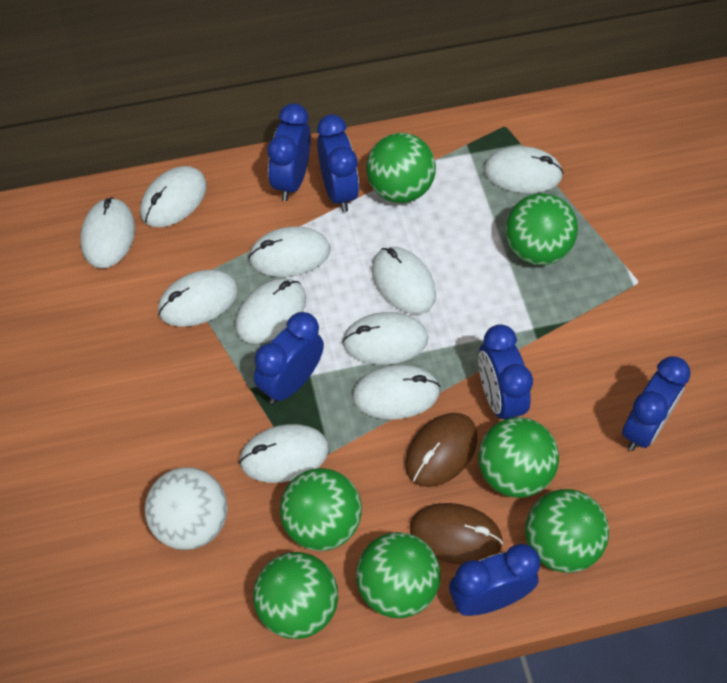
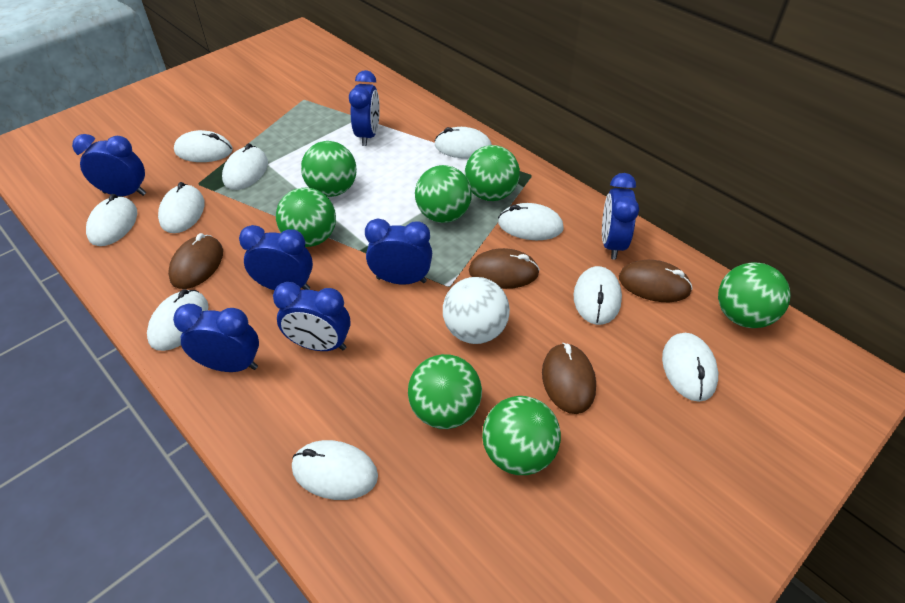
blue clock: 6 -> 7
brown mouse: 2 -> 4

